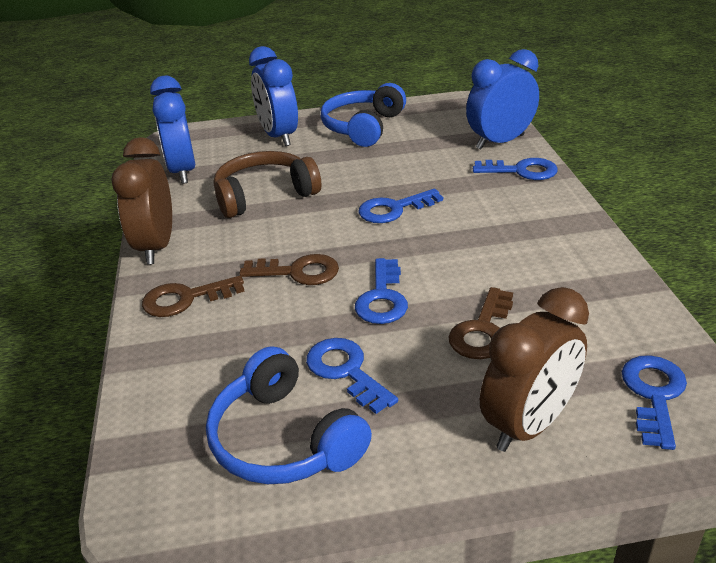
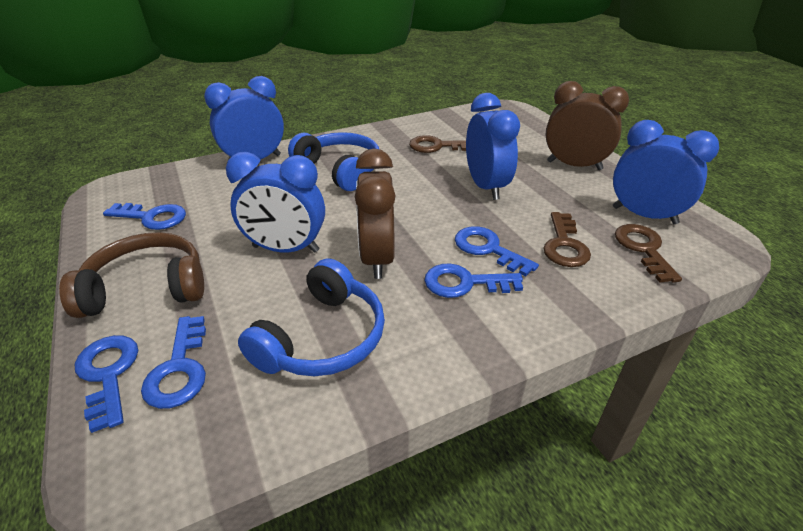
blue clock: 3 -> 4

